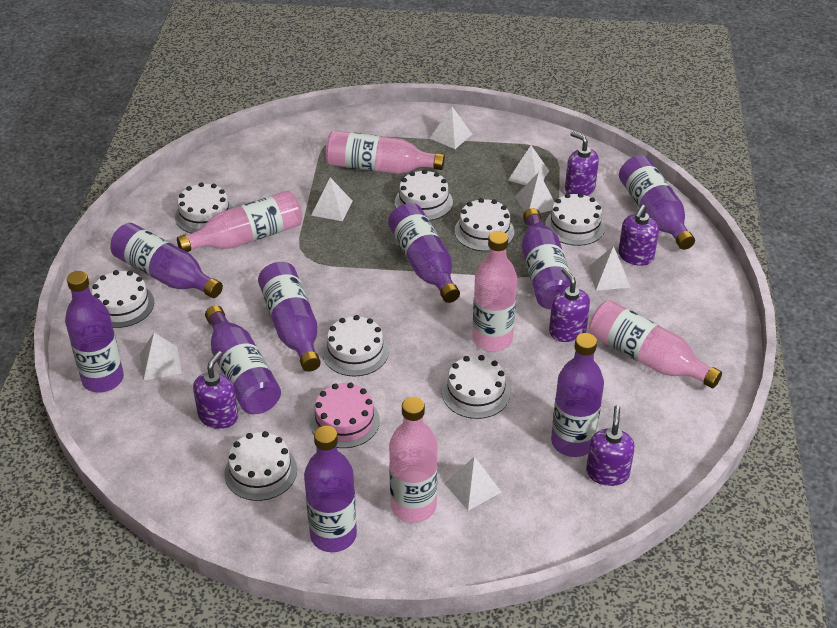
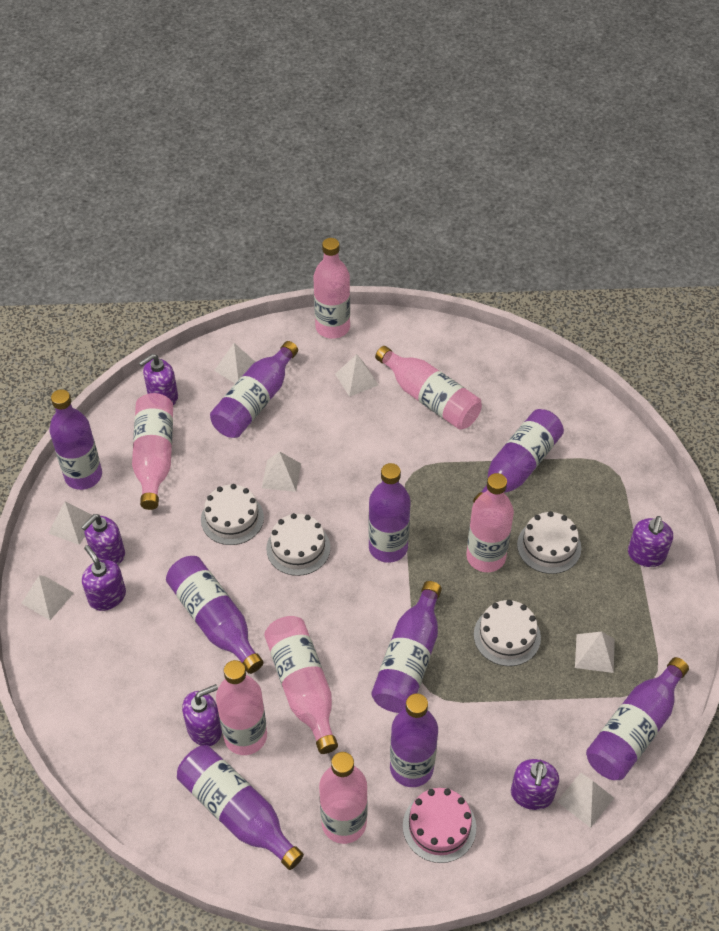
pink bottle: 5 -> 7
purple soap dispenser: 5 -> 6
white cake: 8 -> 4

